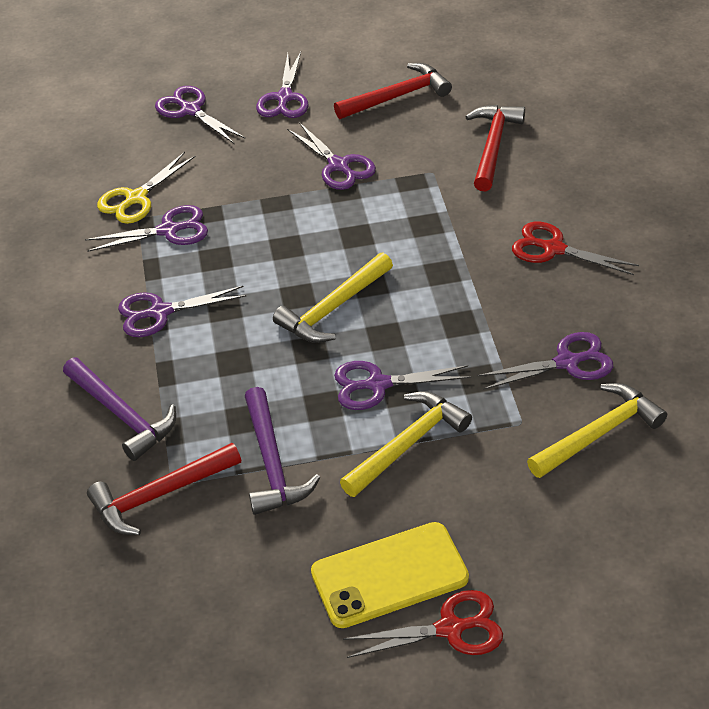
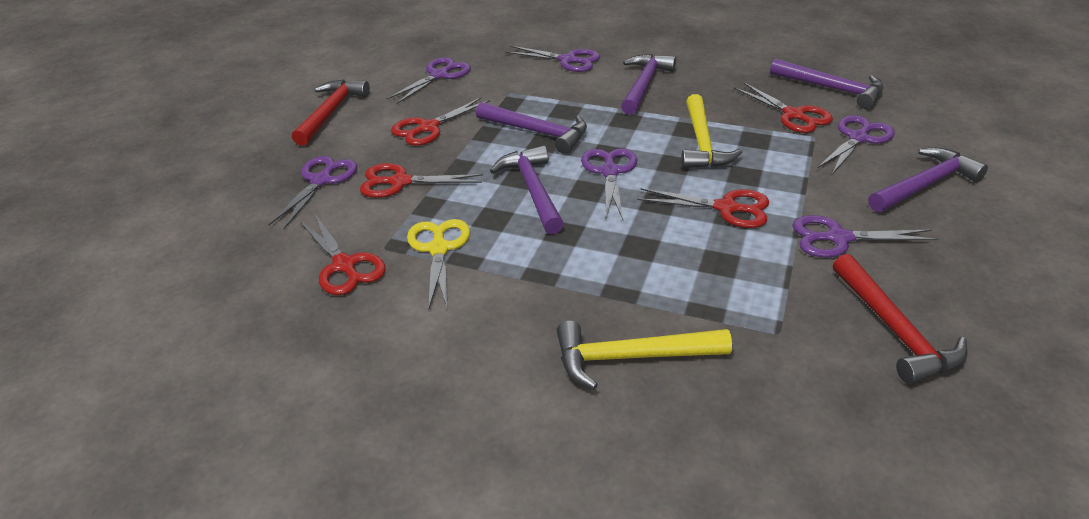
purple hammer: 2 -> 5
purple scissors: 7 -> 6
red hammer: 3 -> 2
red scissors: 2 -> 5
yellow hammer: 3 -> 2
yellow phone: 1 -> 0

